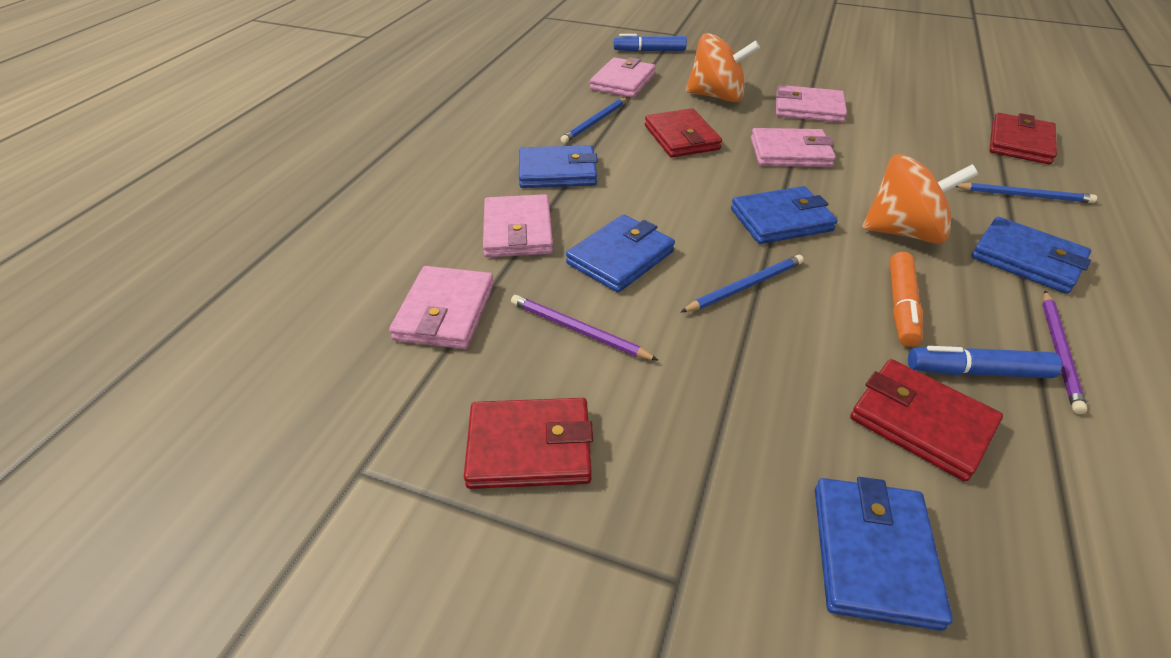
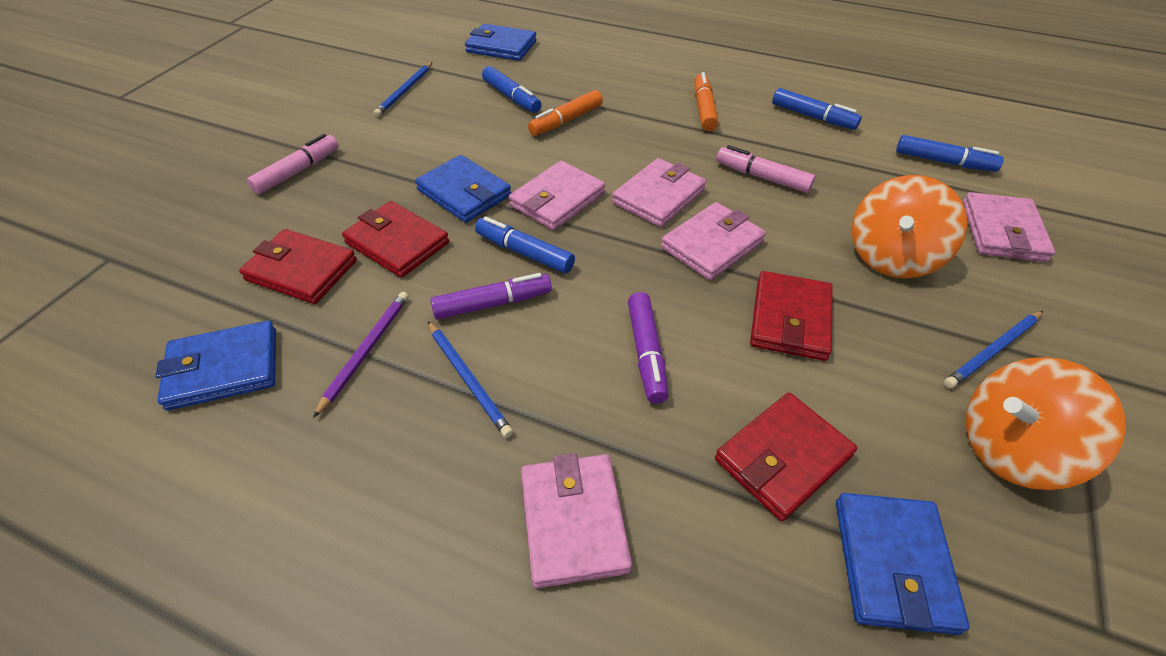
blue marker: 2 -> 4
blue wallet: 5 -> 4
orange marker: 1 -> 2
pink marker: 0 -> 2
purple marker: 0 -> 2
purple pencil: 2 -> 1

